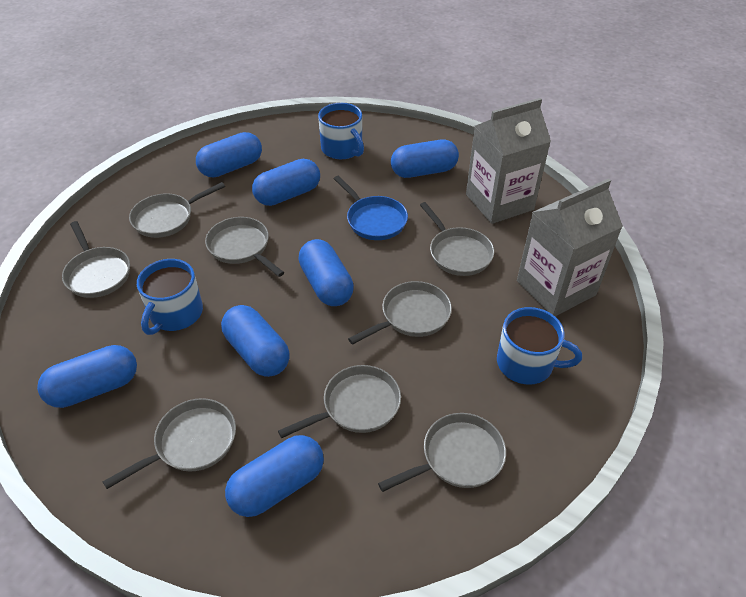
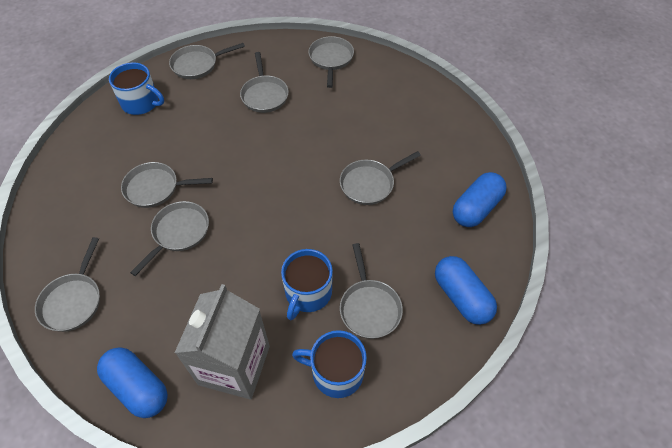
blue capsule: 7 -> 3
blue pan: 1 -> 0
grey carton: 2 -> 1

